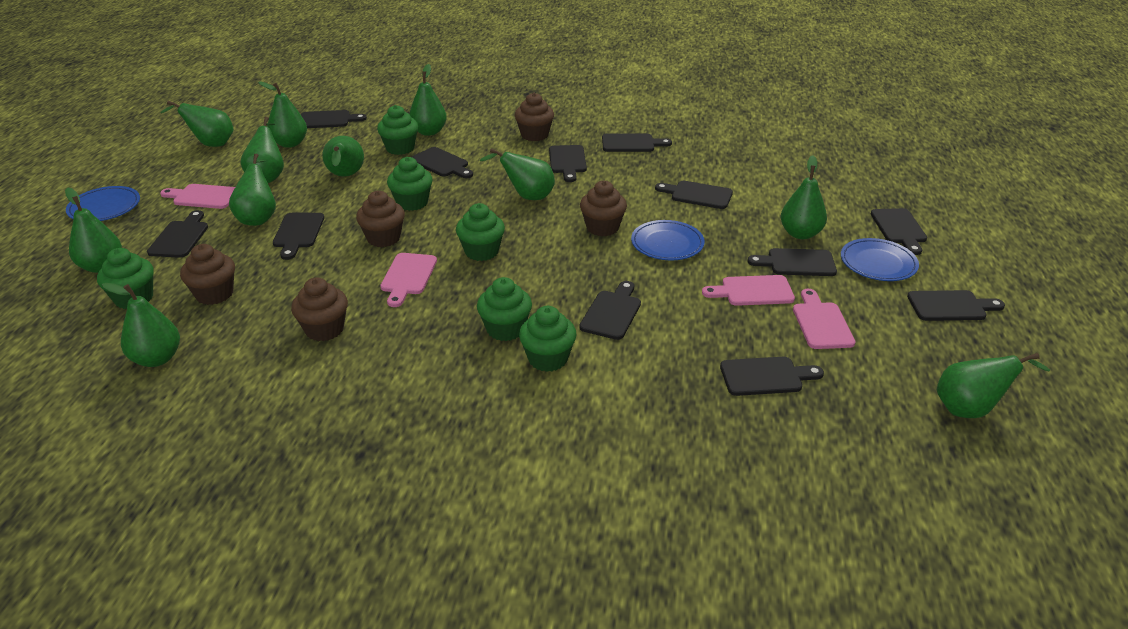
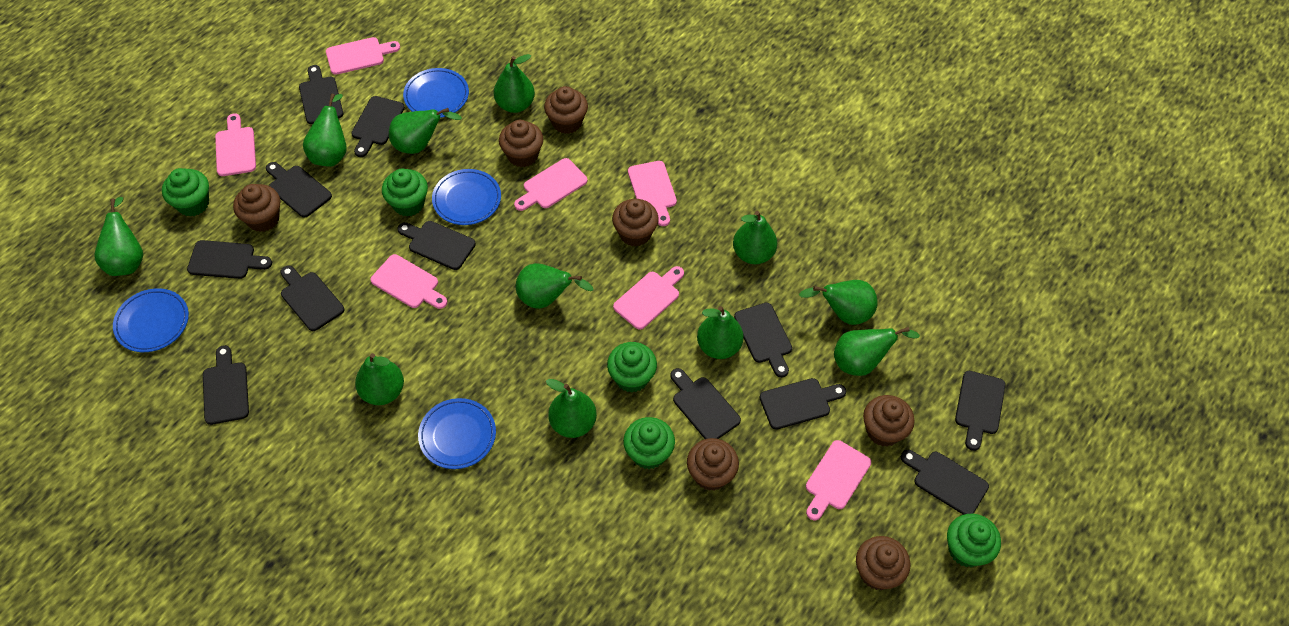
blue plate: 3 -> 4
brown cupcake: 5 -> 7
green cupcake: 6 -> 5
pink cutting board: 4 -> 7

